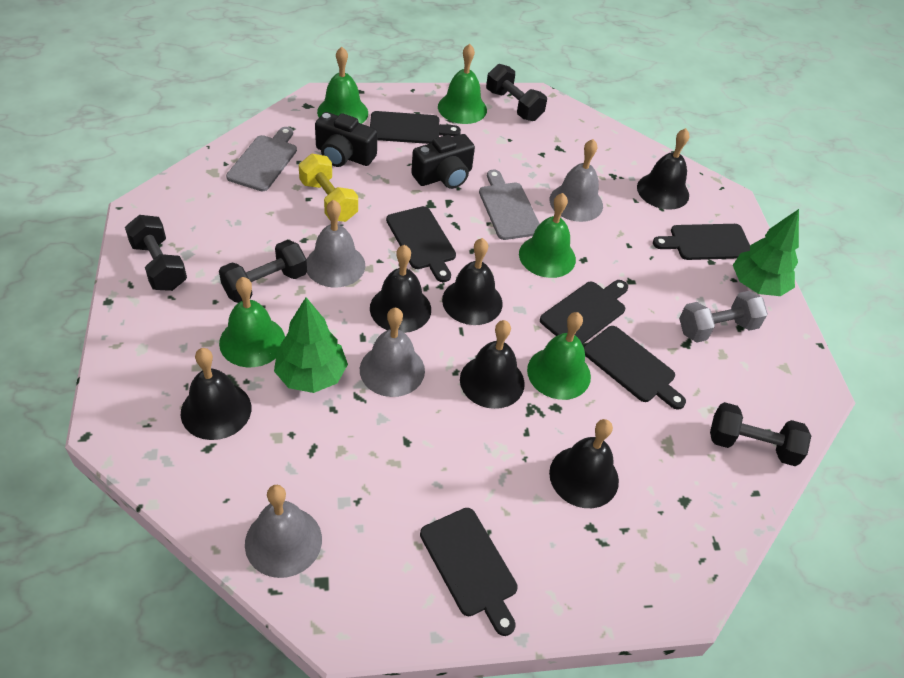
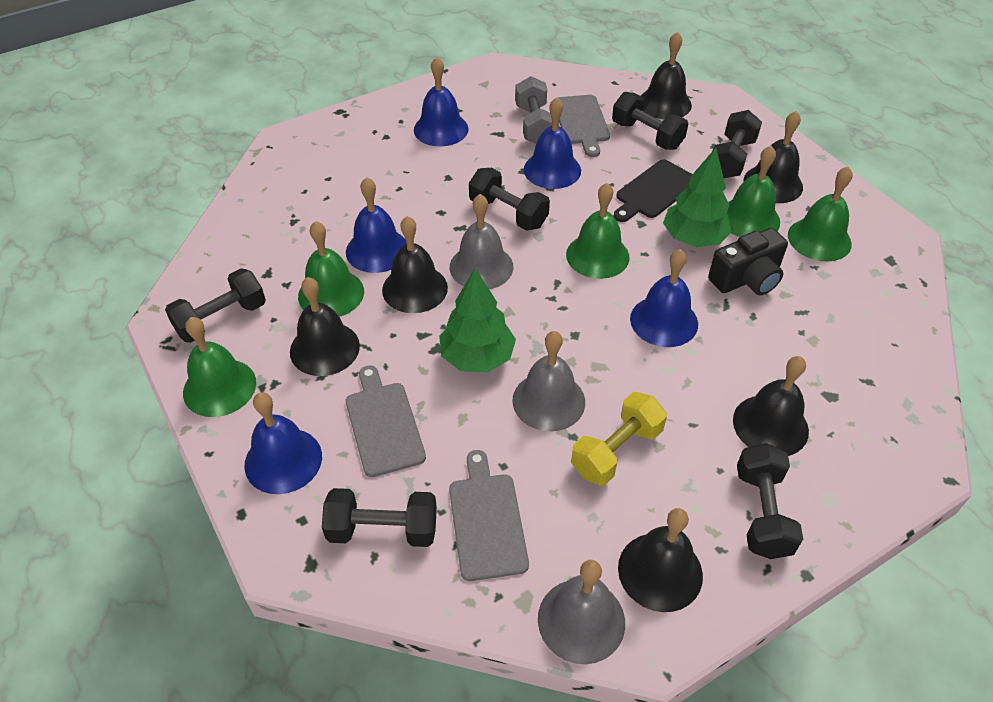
black camera: 2 -> 1
black cutting board: 6 -> 1
black dumbbell: 4 -> 6
blue bell: 0 -> 5
grey bell: 4 -> 3
grey cutting board: 2 -> 3

